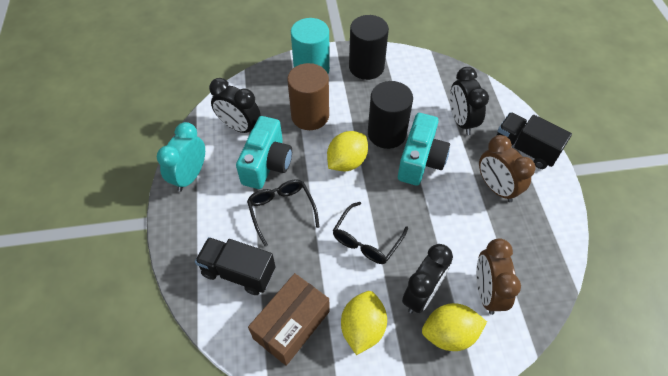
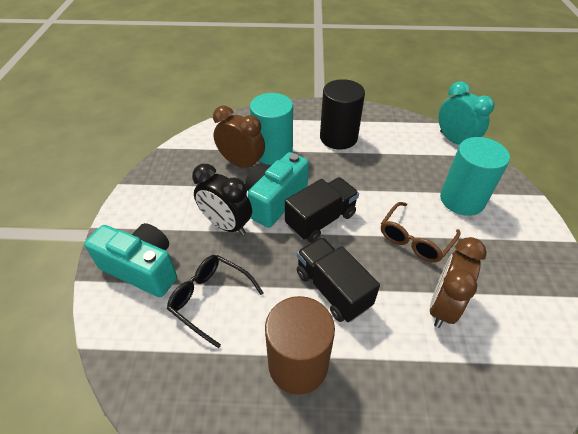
black clock: 3 -> 1
black cylinder: 2 -> 1
black glasses: 2 -> 1
brown box: 1 -> 0
brown glasses: 0 -> 1
turquoise cylinder: 1 -> 2
yellow lemon: 3 -> 0

